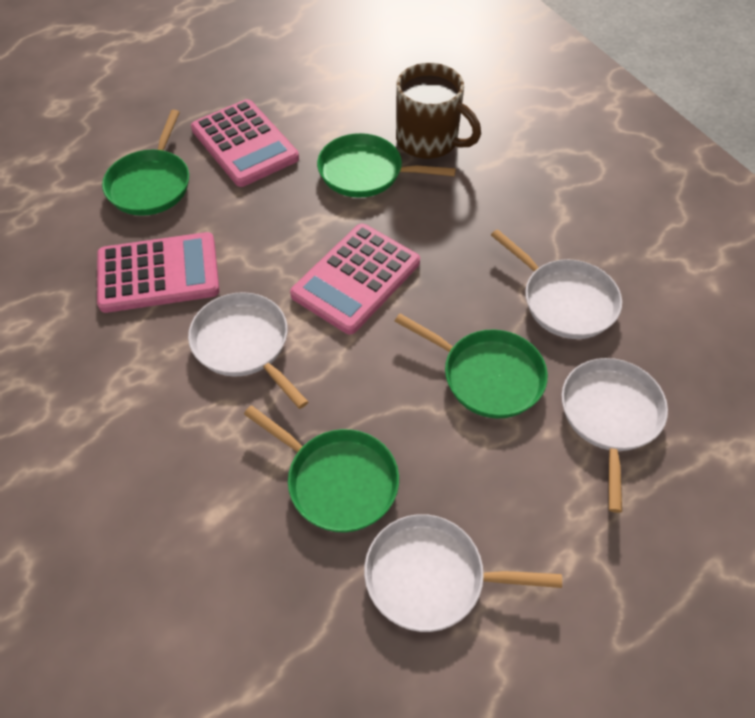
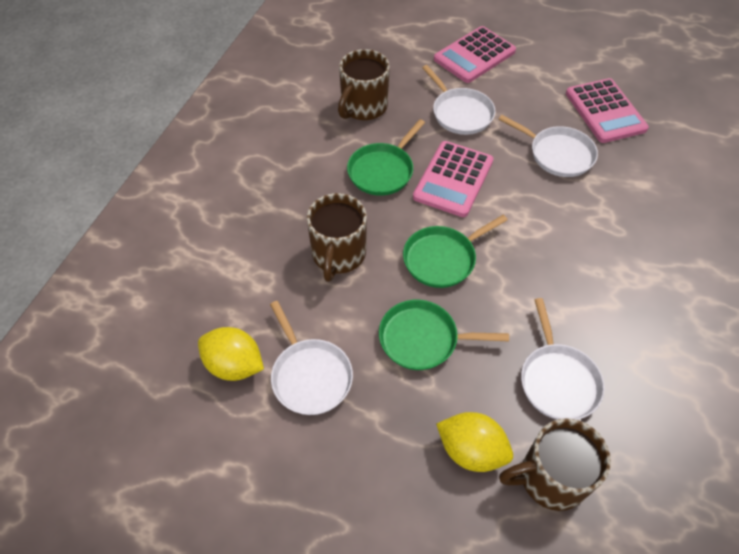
brown mug: 1 -> 3
green pan: 4 -> 3
yellow lemon: 0 -> 2

